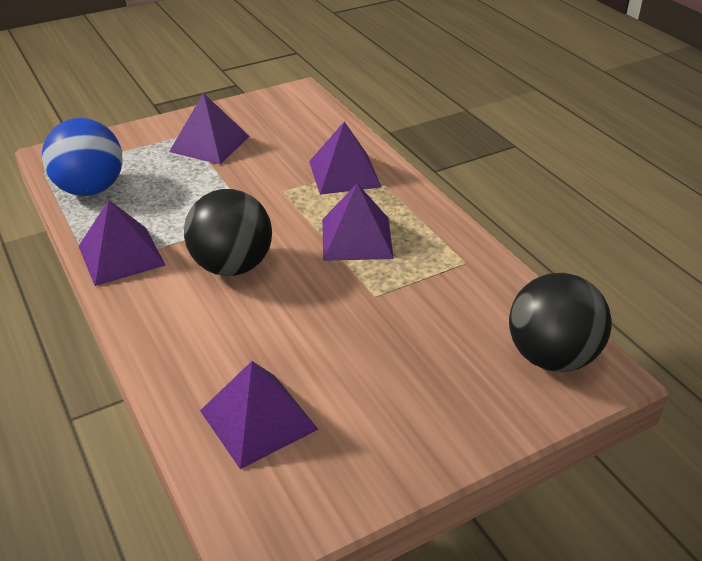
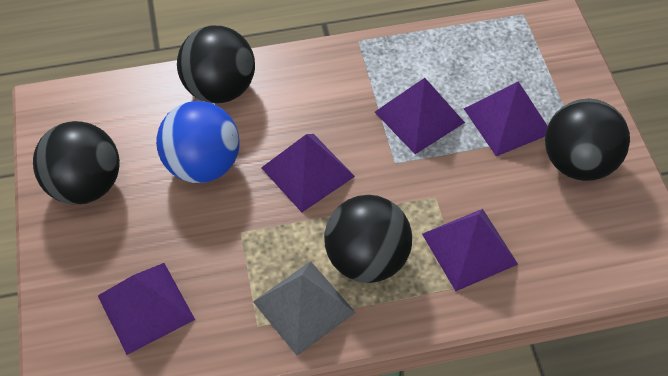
black ball: 2 -> 4
grey pyramid: 0 -> 1

